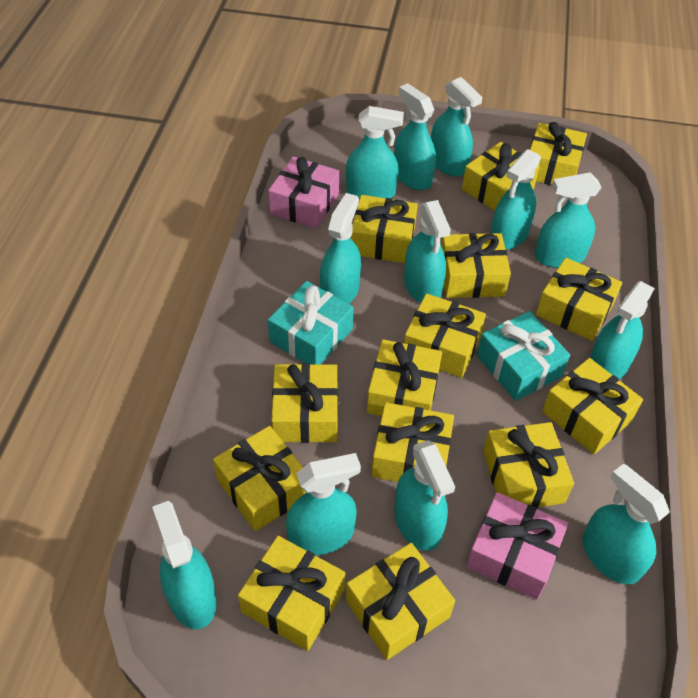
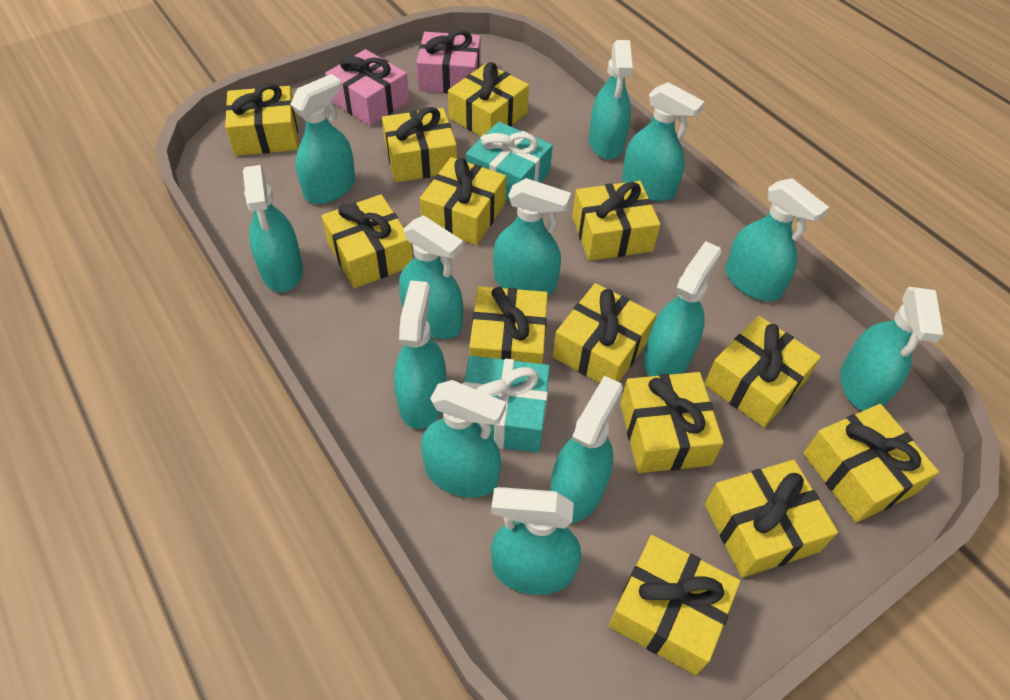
turquoise spray bottle: 12 -> 13
yellow gift: 14 -> 13

